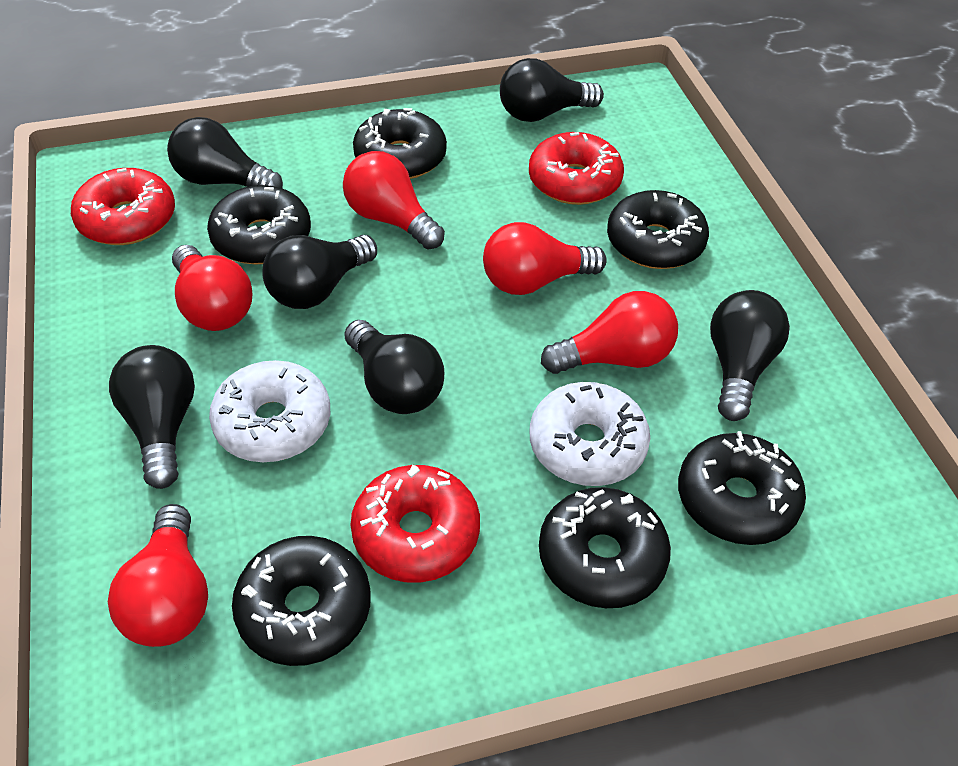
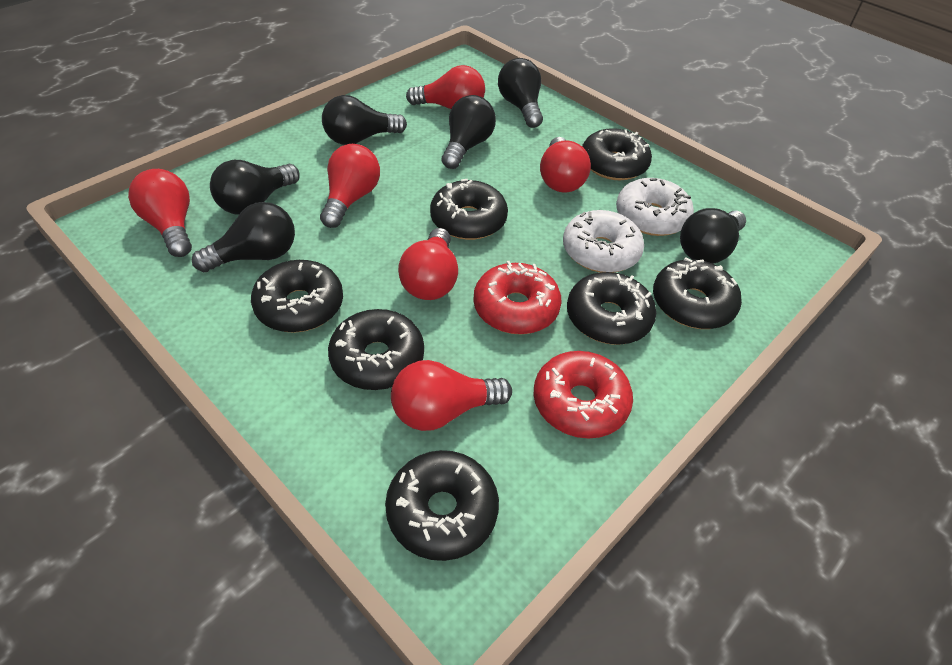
black donut: 6 -> 7
red donut: 3 -> 2
red light bulb: 5 -> 6

